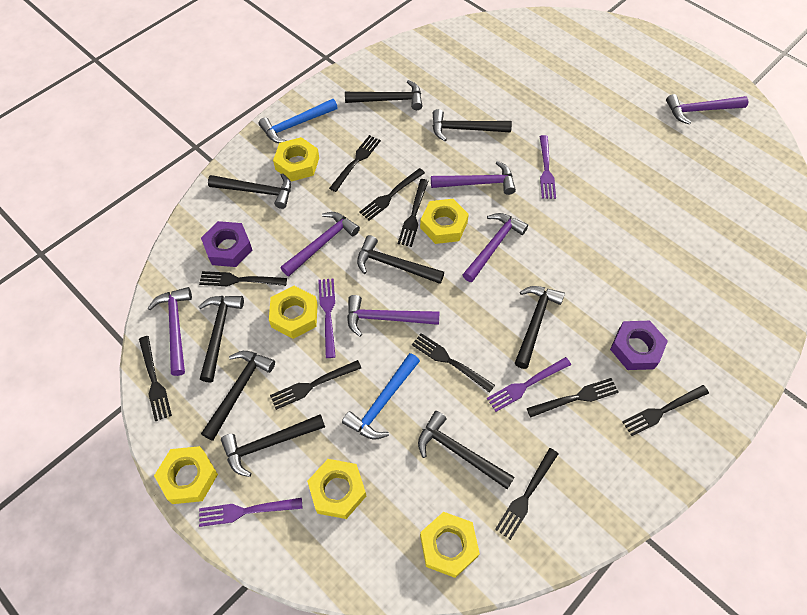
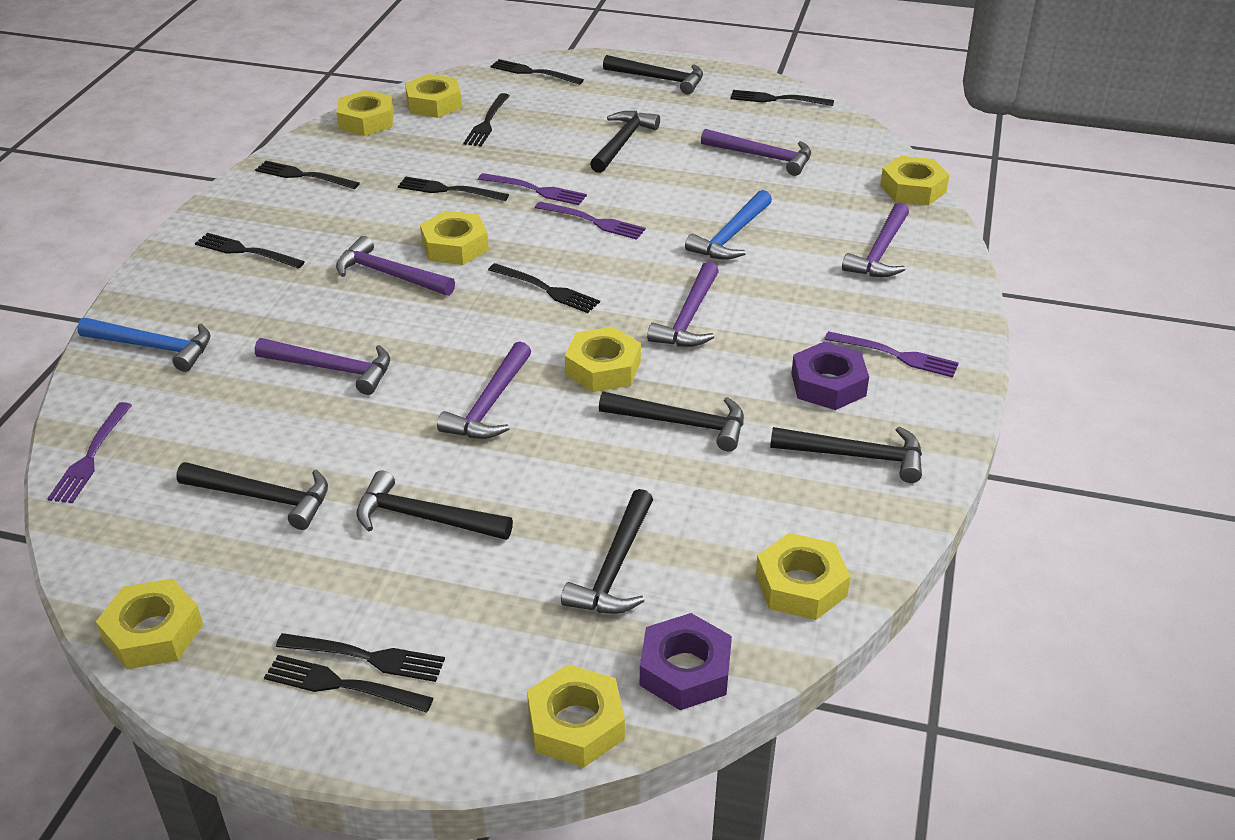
black fork: 10 -> 9
black hammer: 9 -> 7
yellow nut: 6 -> 8

